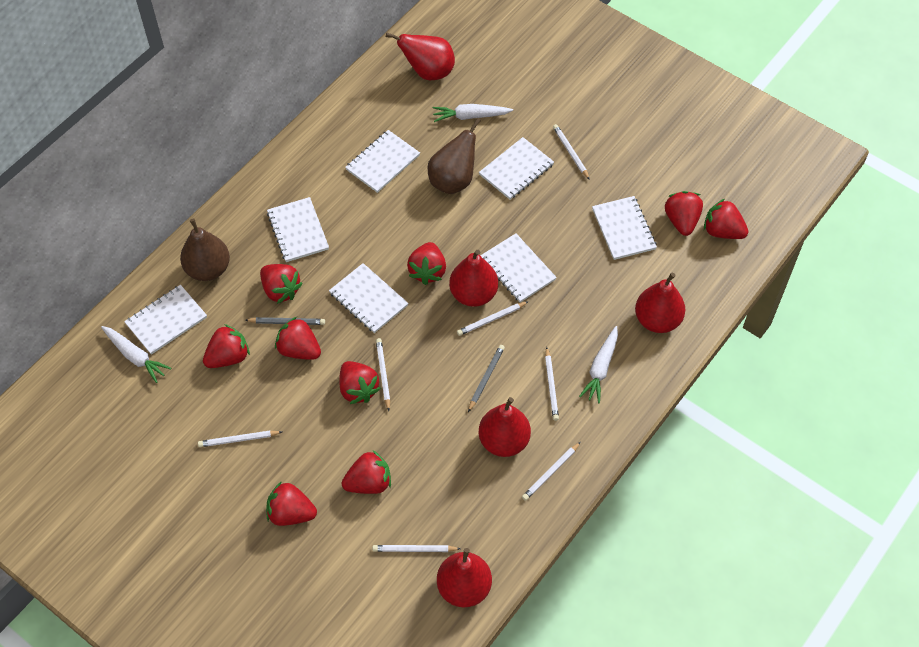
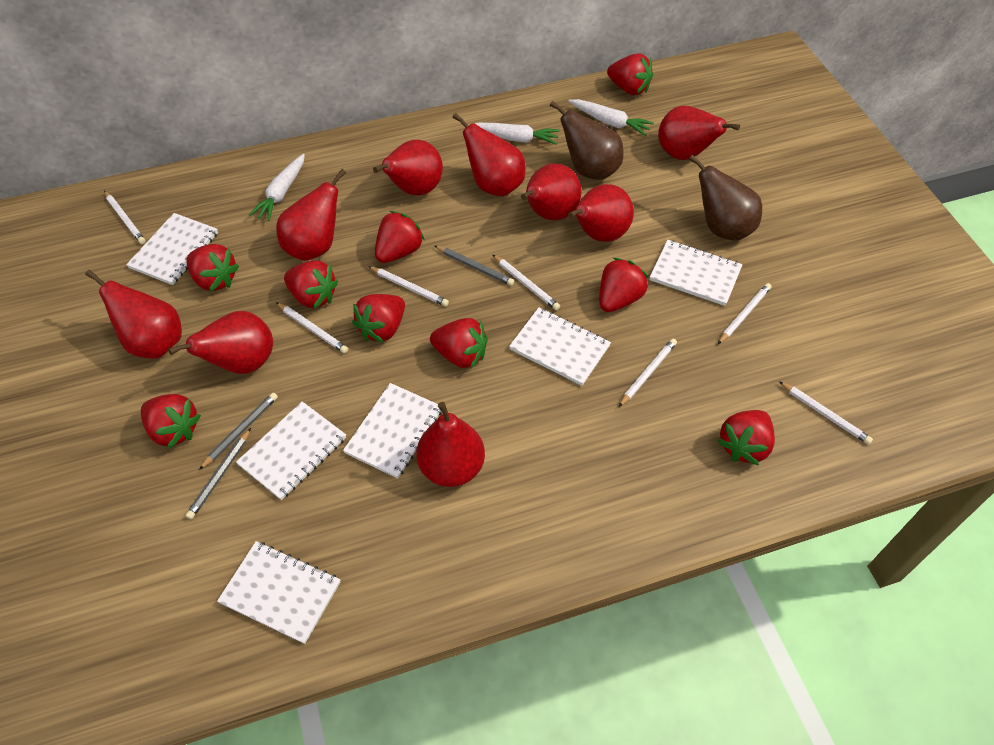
grey pencil: 2 -> 3
red pear: 5 -> 9
white notebook: 7 -> 6

